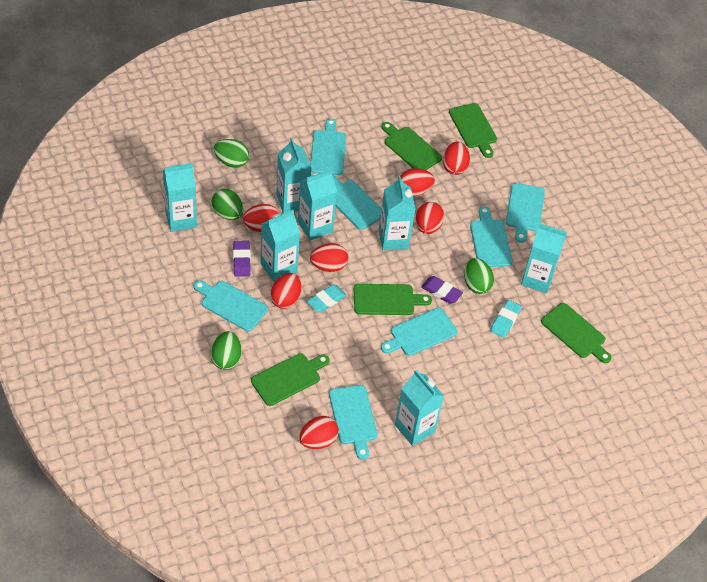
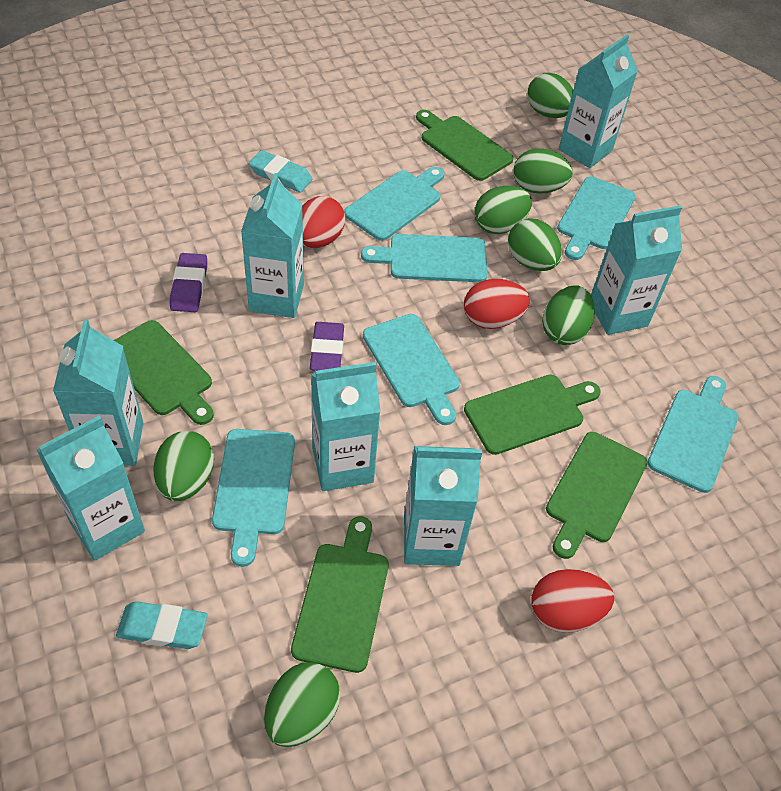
green egg: 4 -> 7
red egg: 7 -> 3
turquoise cutting board: 7 -> 6

